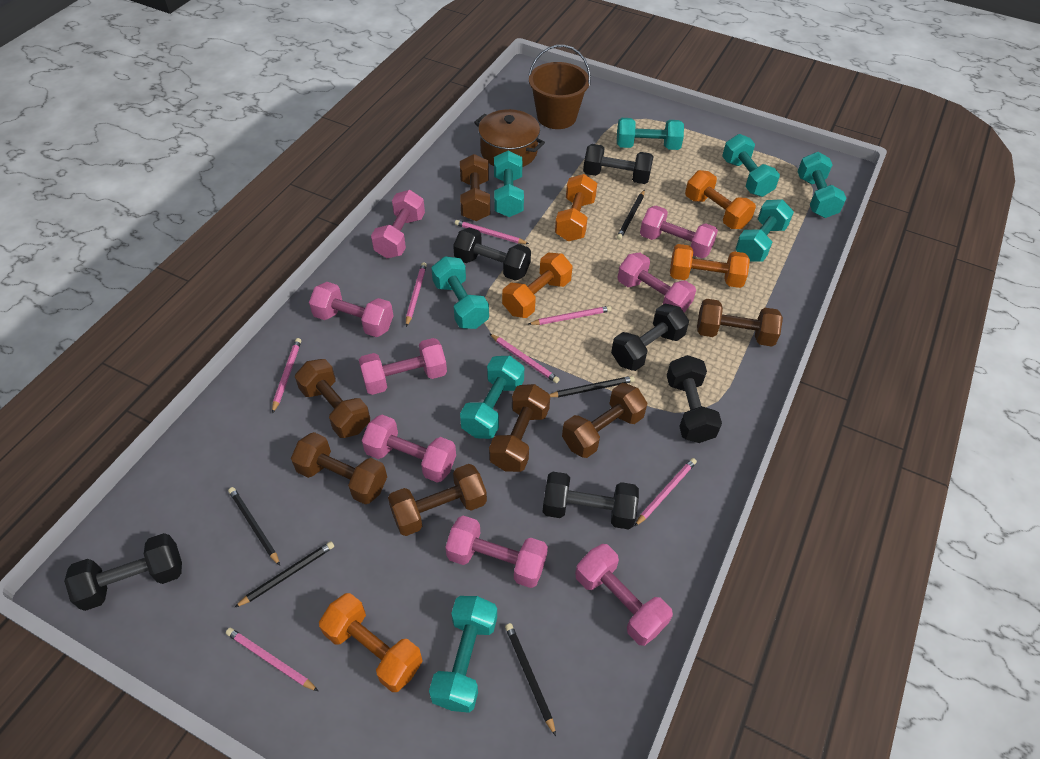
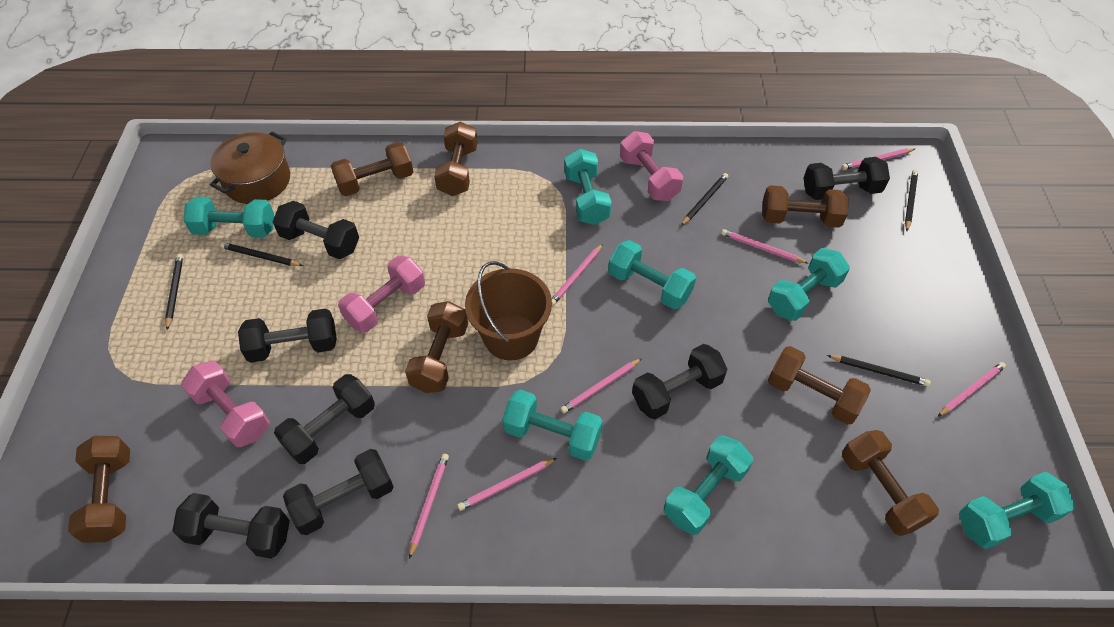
black dumbbell: 6 -> 7
orange dumbbell: 5 -> 0
pink dumbbell: 8 -> 3
turquoise dumbbell: 8 -> 7

